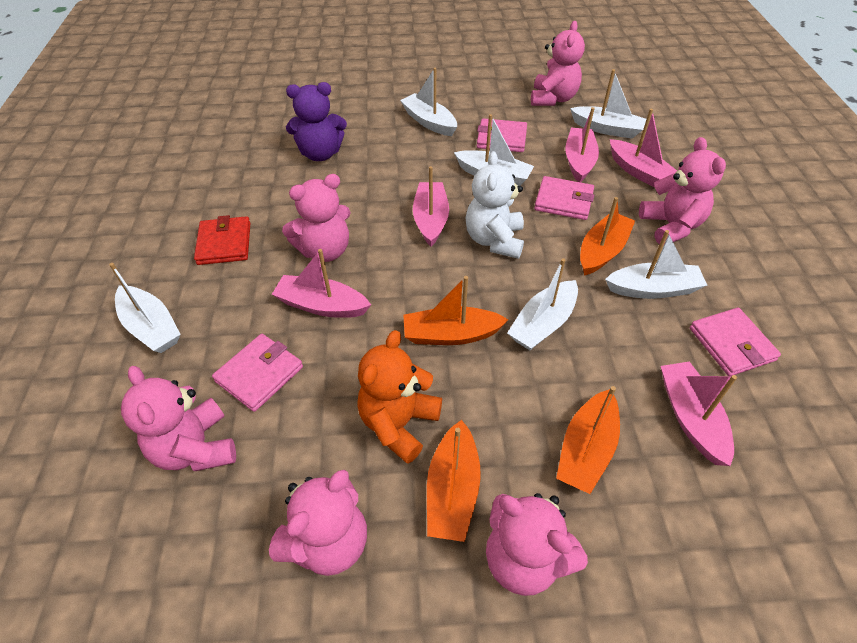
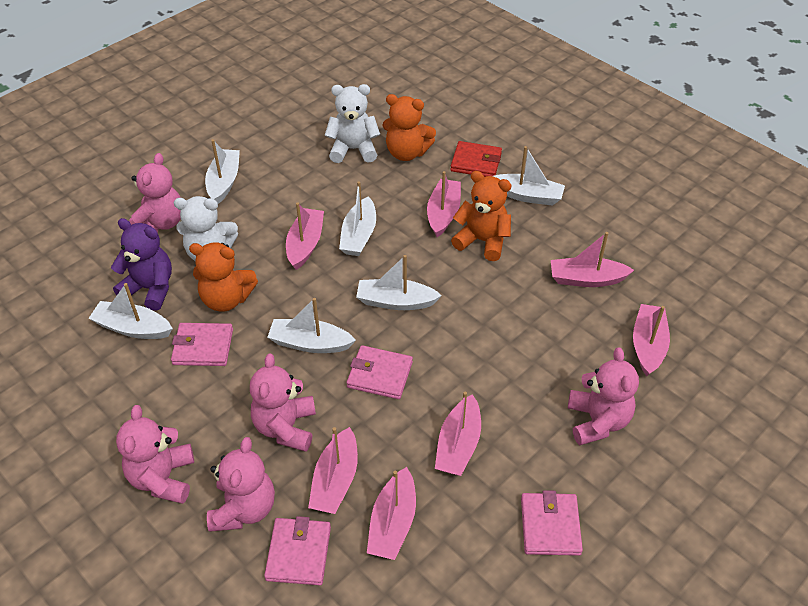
orange boat: 4 -> 0
orange teddy bear: 1 -> 3
pink boat: 5 -> 7
pink teddy bear: 6 -> 5
white teddy bear: 1 -> 2

